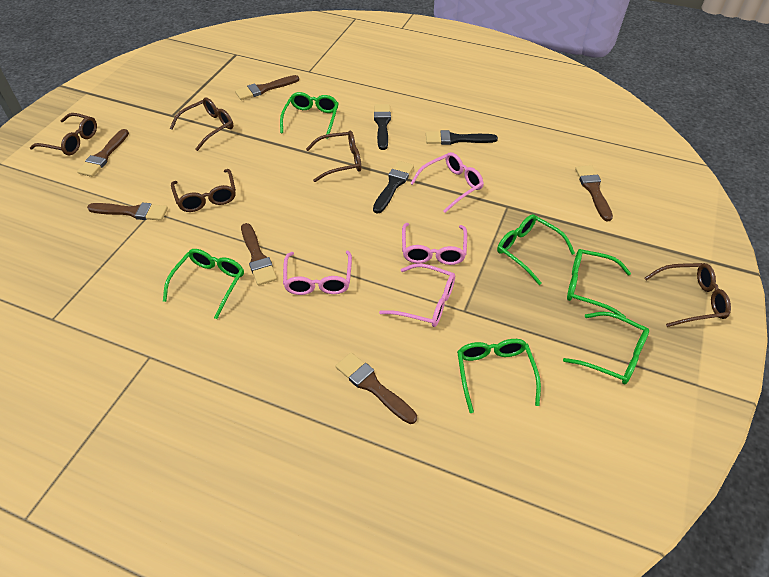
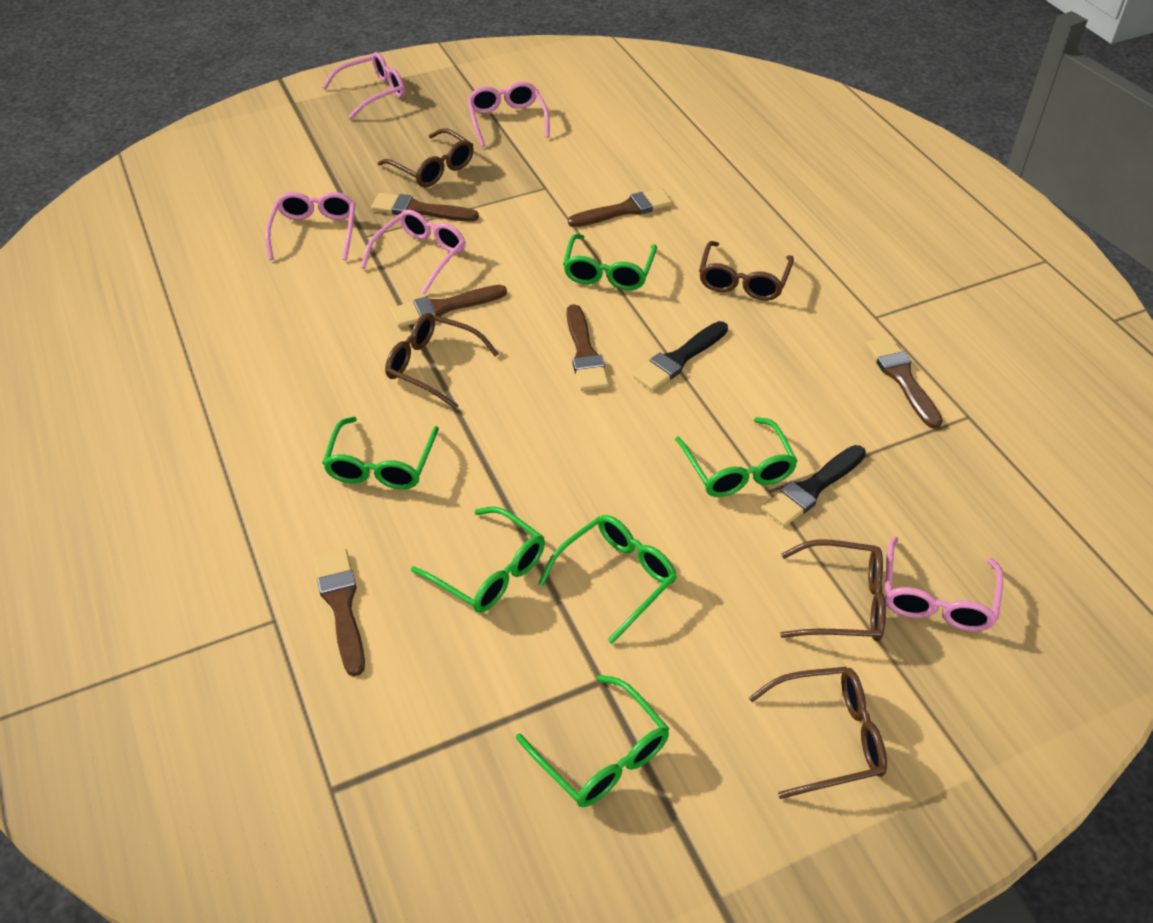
black brush: 3 -> 2
pink glasses: 4 -> 5

